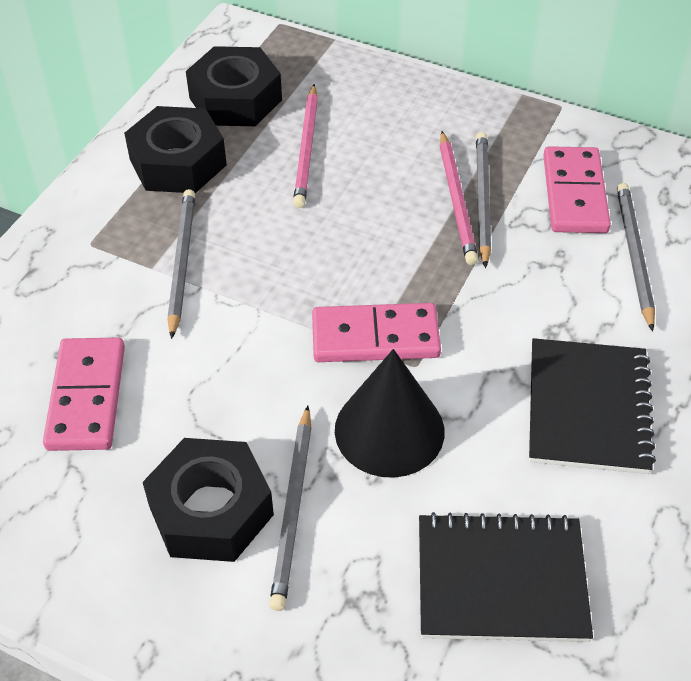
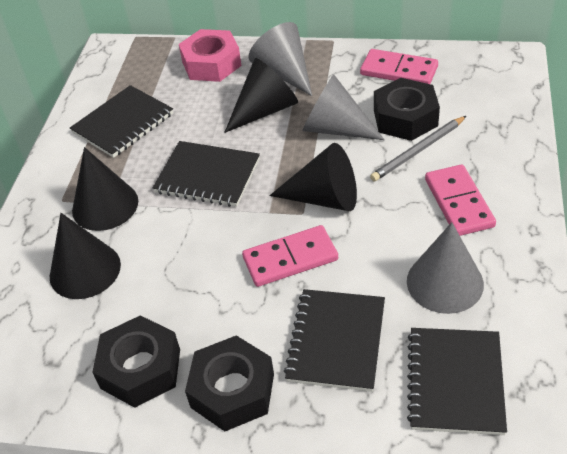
black cone: 1 -> 4
black notebook: 2 -> 4
grey cone: 0 -> 3
grey pencil: 4 -> 1
pink nut: 0 -> 1
pink pencil: 2 -> 0

